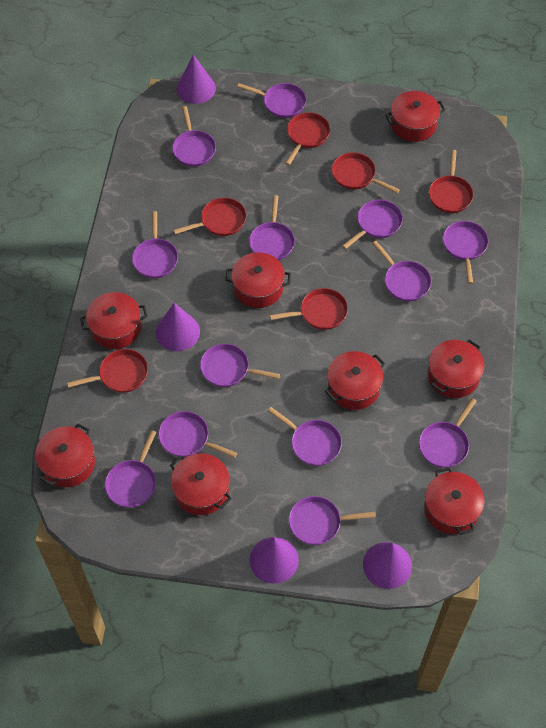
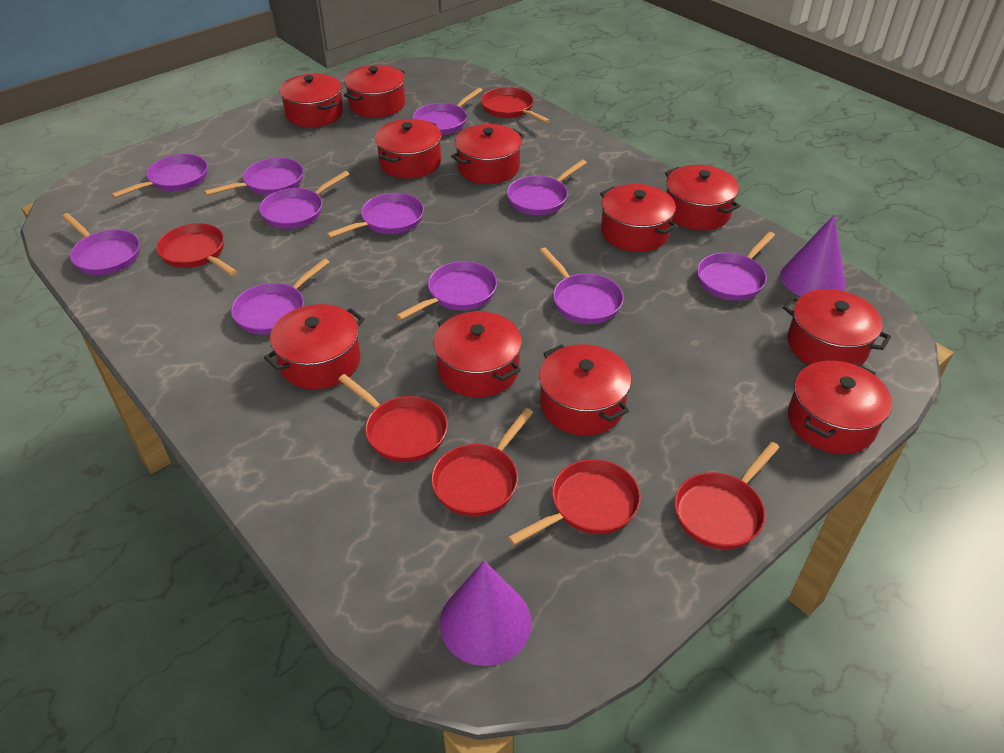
purple cone: 4 -> 2
purple pan: 13 -> 11
red pot: 8 -> 11

